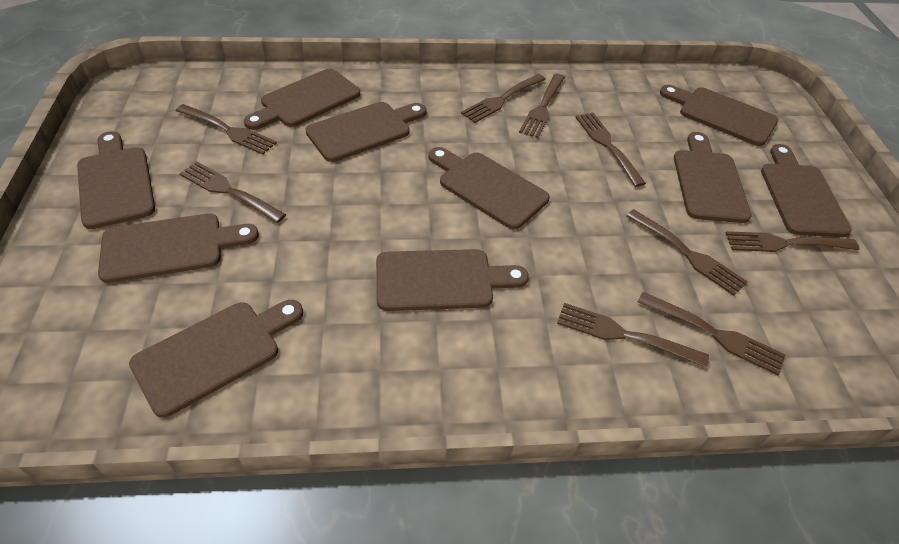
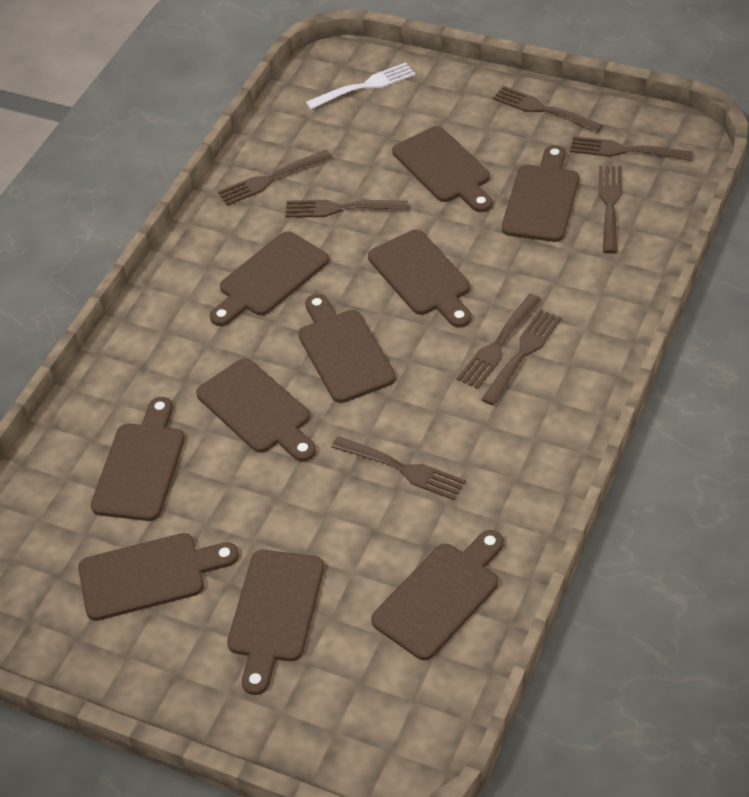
brown fork: 9 -> 8
white fork: 0 -> 1

